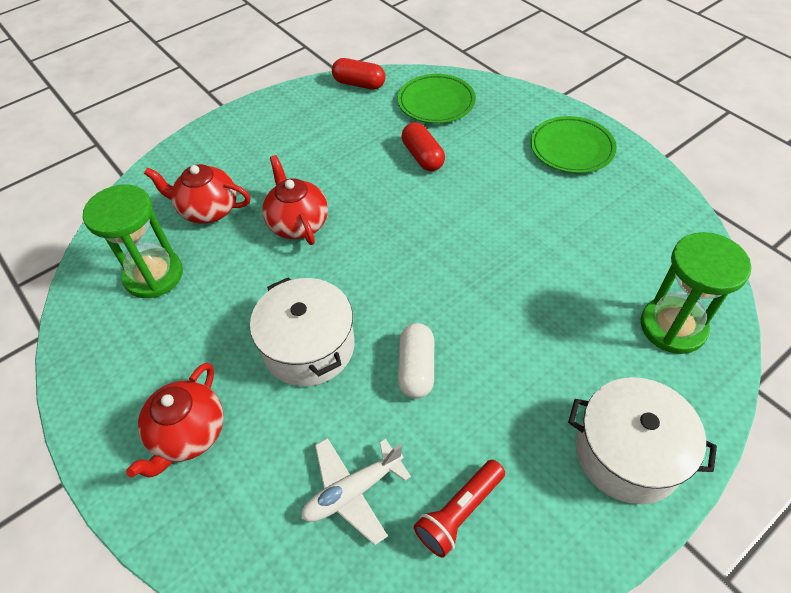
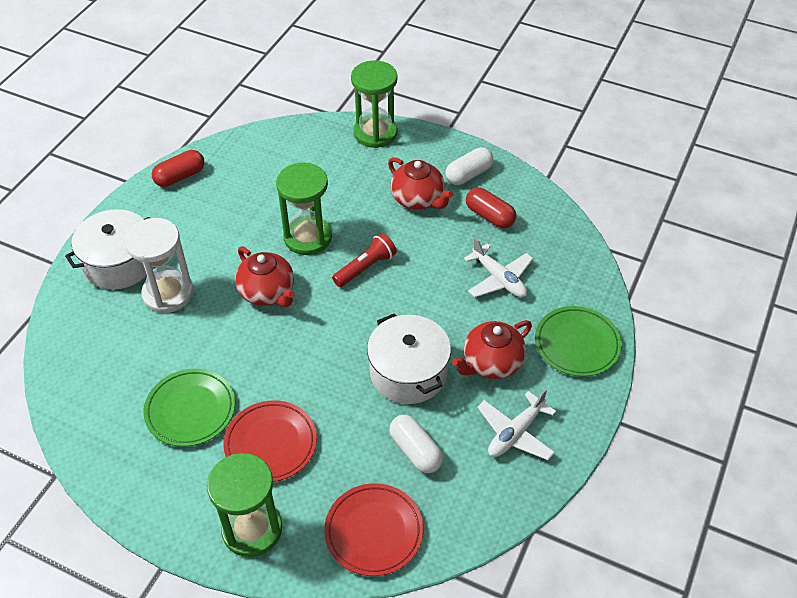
green hourglass: 2 -> 3
red plate: 0 -> 2
white capsule: 1 -> 2
white hourglass: 0 -> 1
white plane: 1 -> 2

